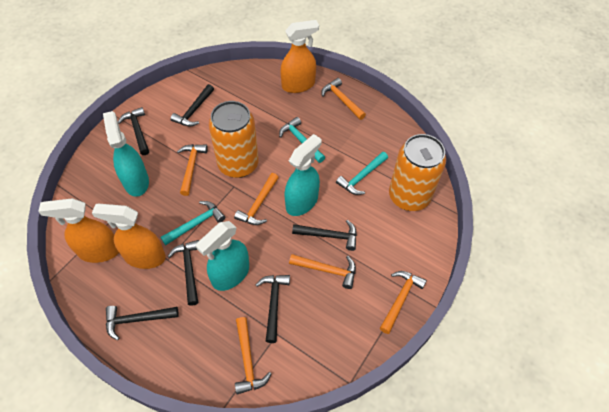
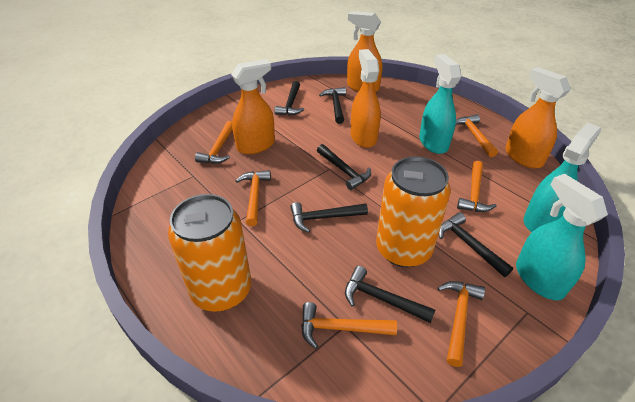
orange spray bottle: 3 -> 4
turquoise hammer: 3 -> 0

